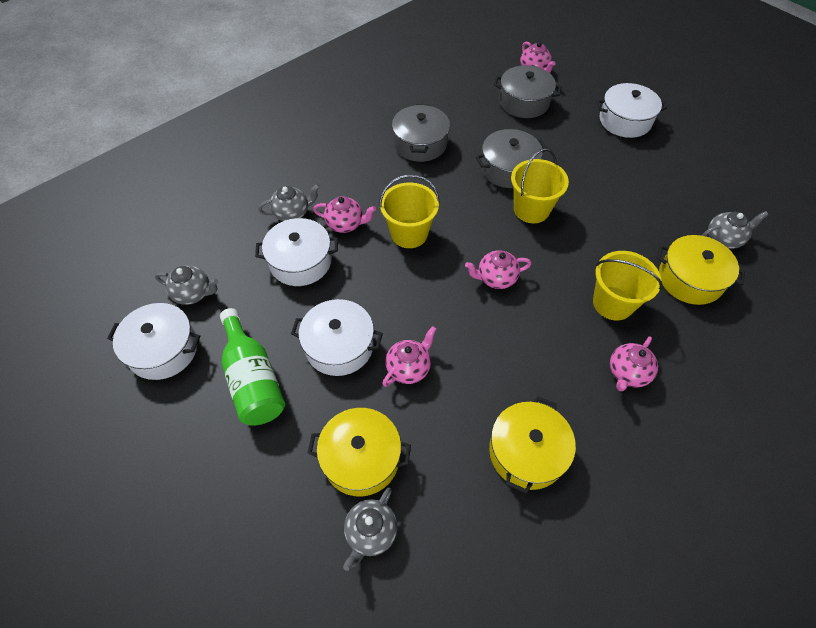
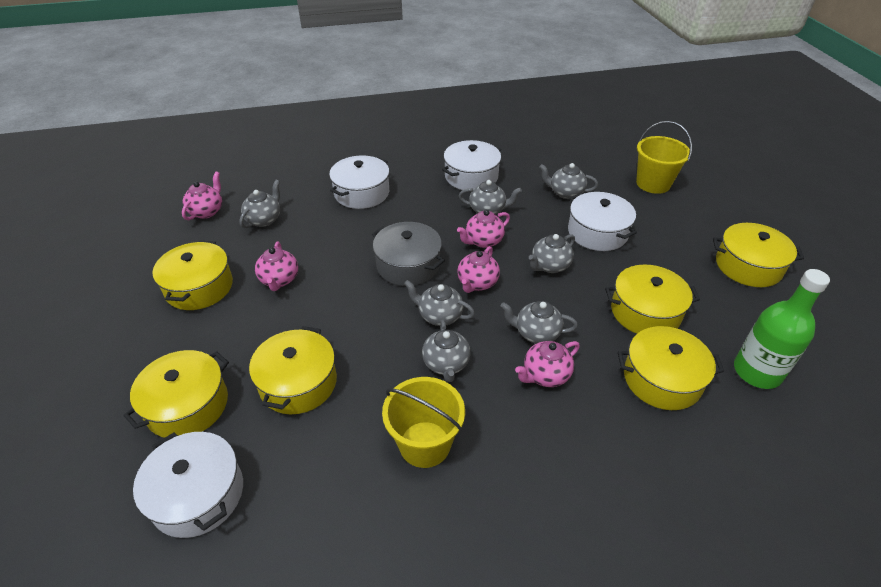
grey pot: 3 -> 1
grey teapot: 4 -> 7
yellow bucket: 3 -> 2
yellow pot: 3 -> 6

